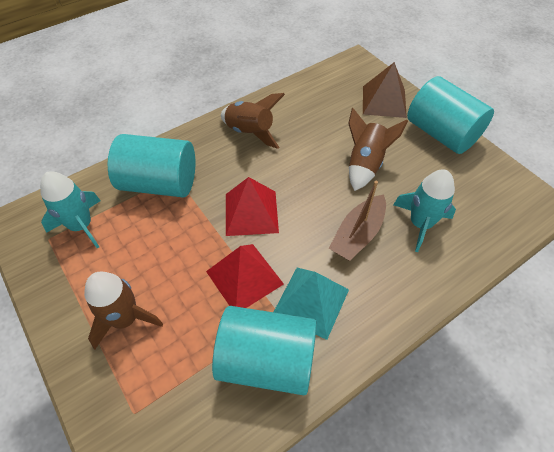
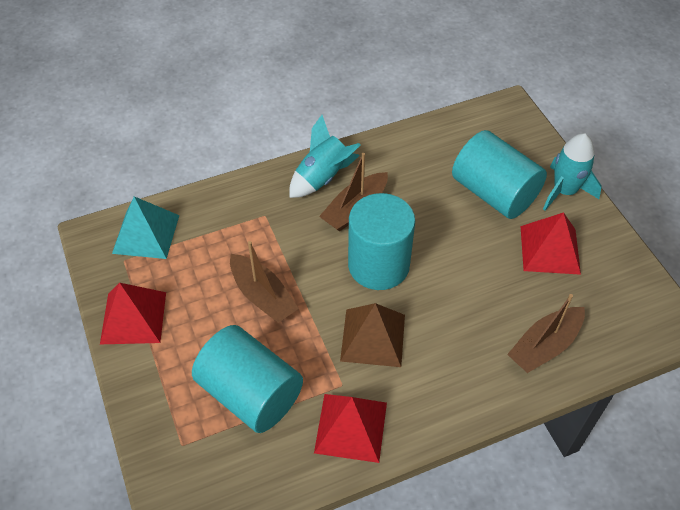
brown boat: 1 -> 3
brown rocket: 3 -> 0
red pyramid: 2 -> 3

